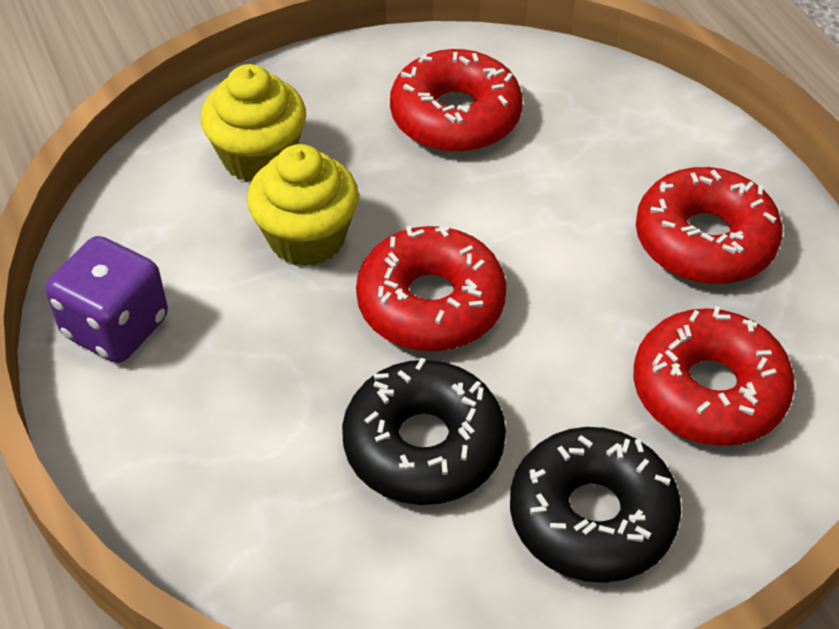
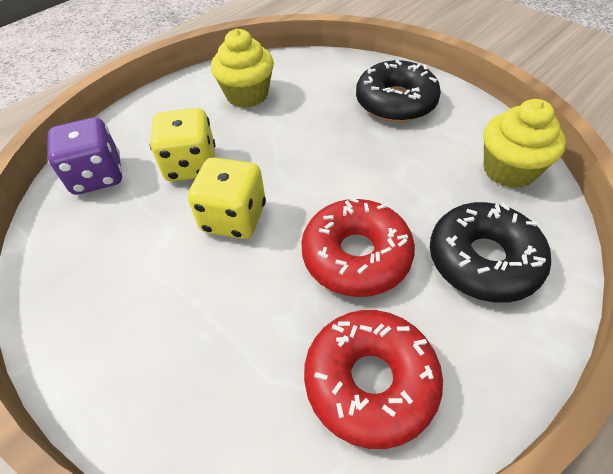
red donut: 4 -> 2
yellow dice: 0 -> 2

